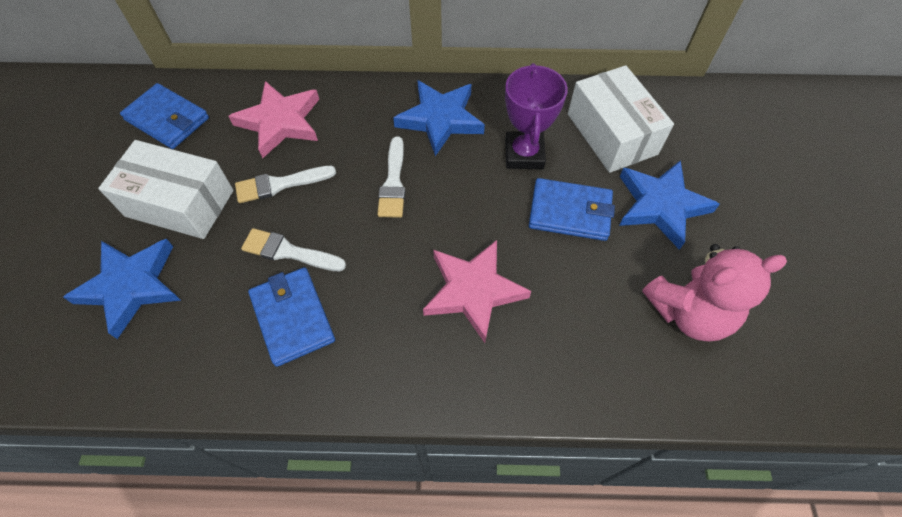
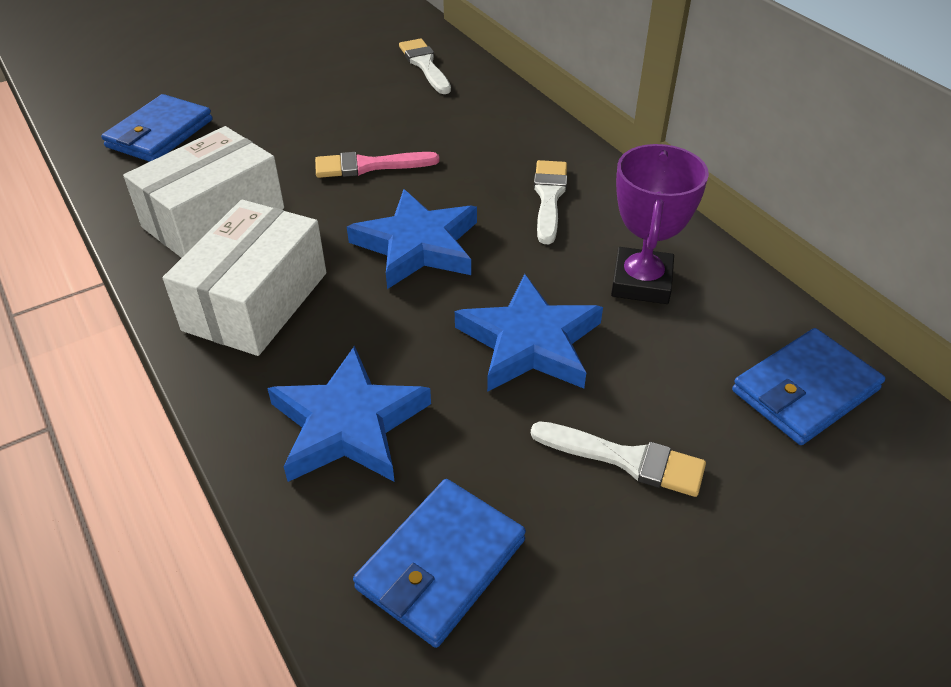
pink brush: 0 -> 1
pink star: 2 -> 0
pink teddy bear: 1 -> 0

